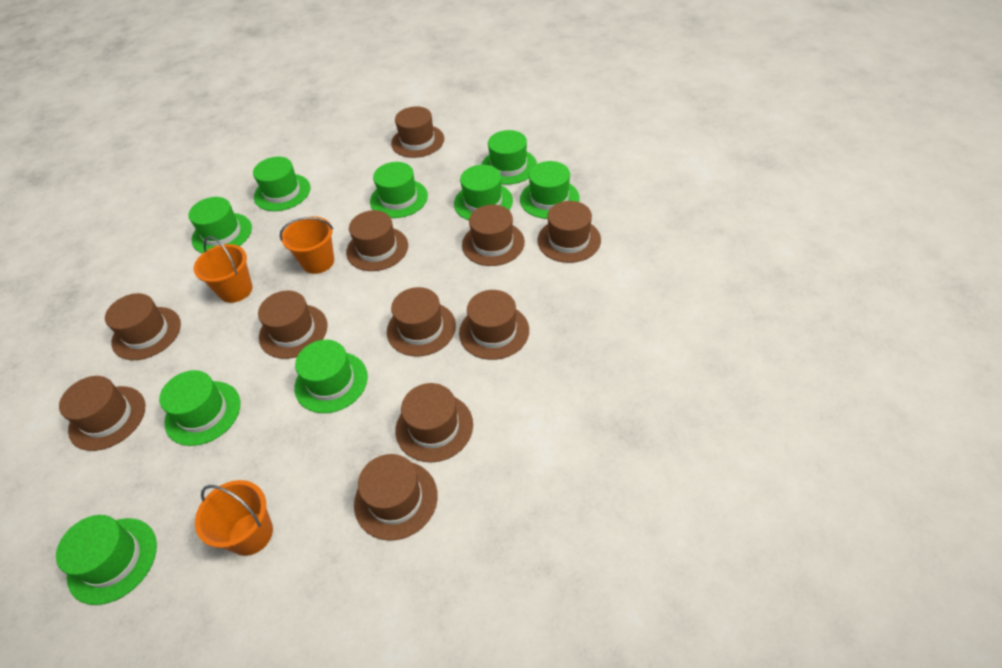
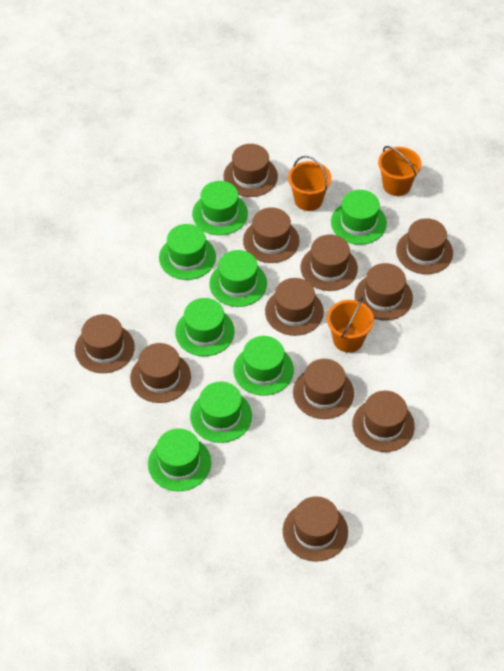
green hat: 9 -> 8

